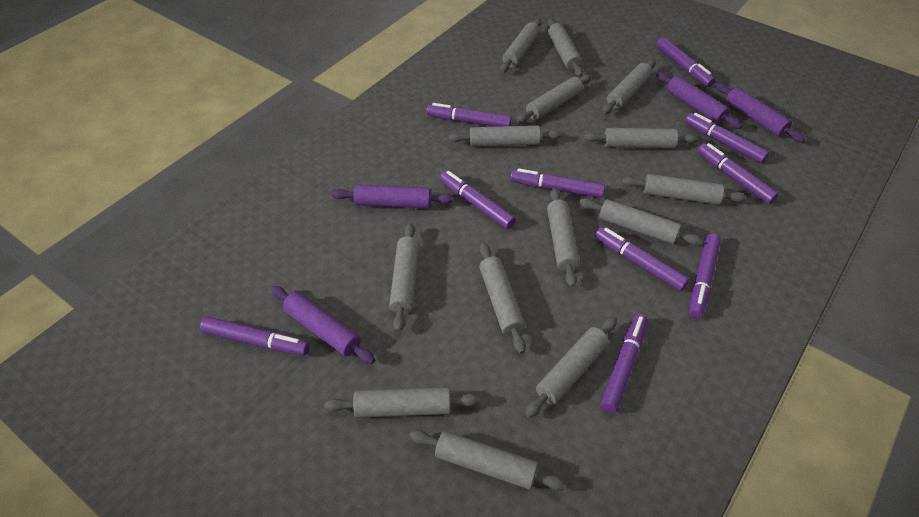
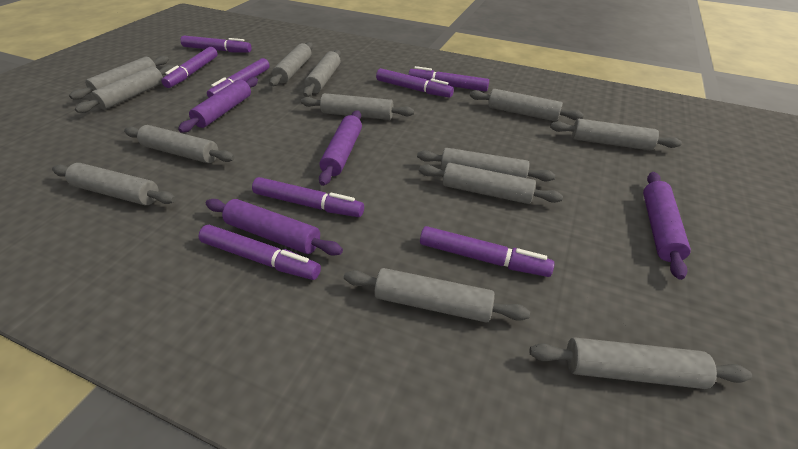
grey rolling pin: 14 -> 13
purple marker: 10 -> 8

